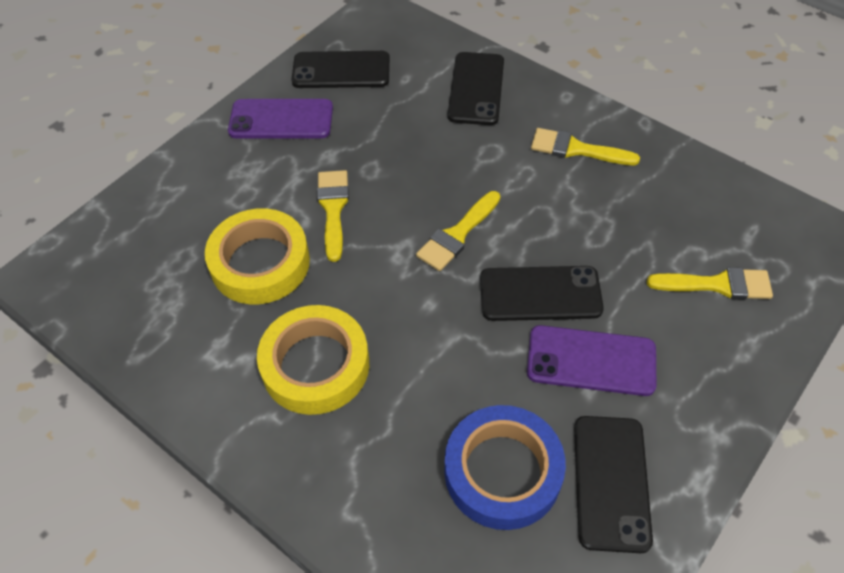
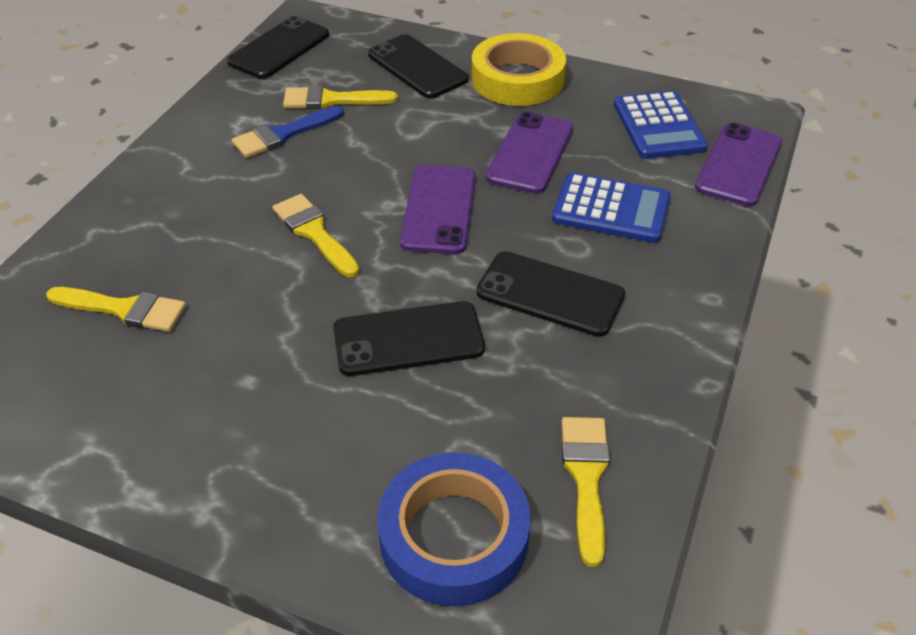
blue brush: 0 -> 1
blue calculator: 0 -> 2
purple phone: 2 -> 3
yellow tape: 2 -> 1

